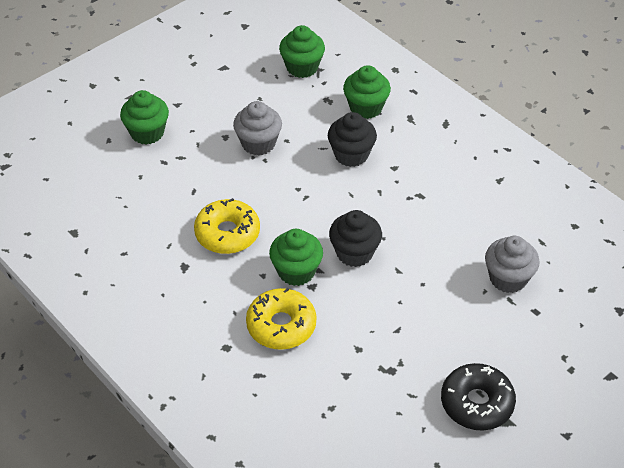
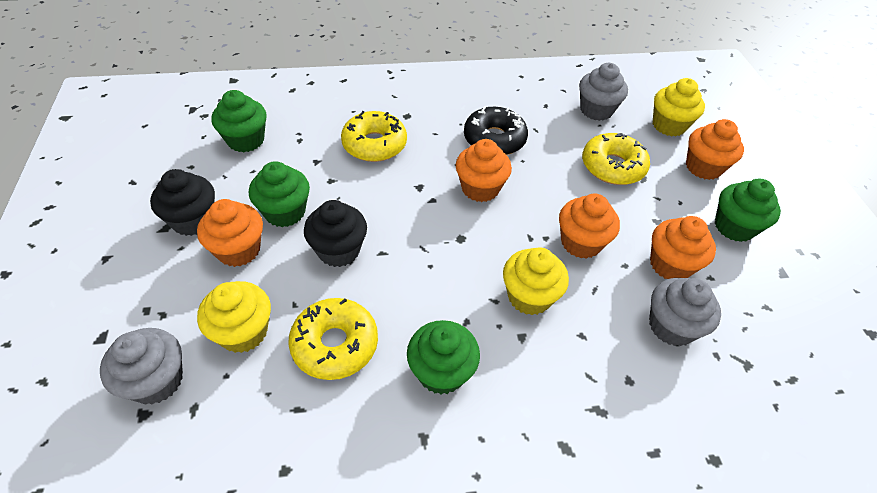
grey cupcake: 2 -> 3
orange cupcake: 0 -> 5
yellow cupcake: 0 -> 3
yellow donut: 2 -> 3

